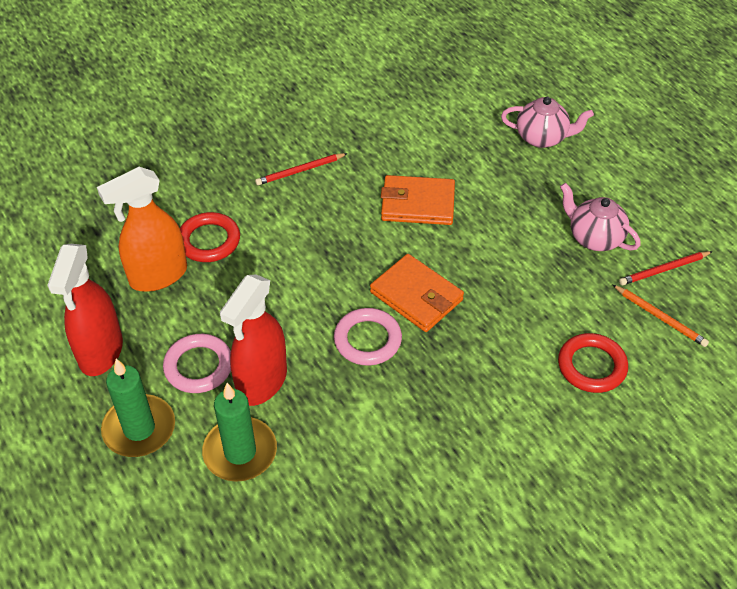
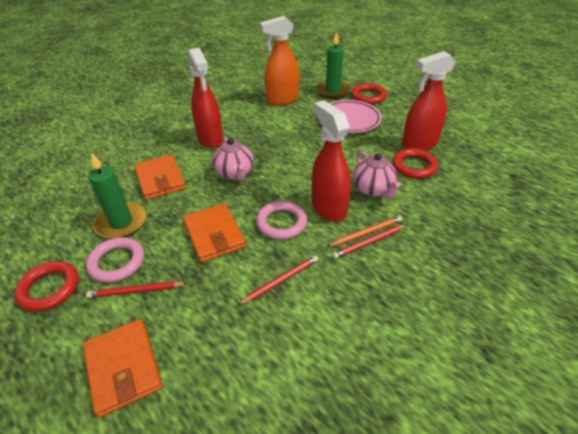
orange wallet: 2 -> 3
pink plate: 0 -> 1
red pencil: 2 -> 3
red ring: 2 -> 3
red spray bottle: 2 -> 3

